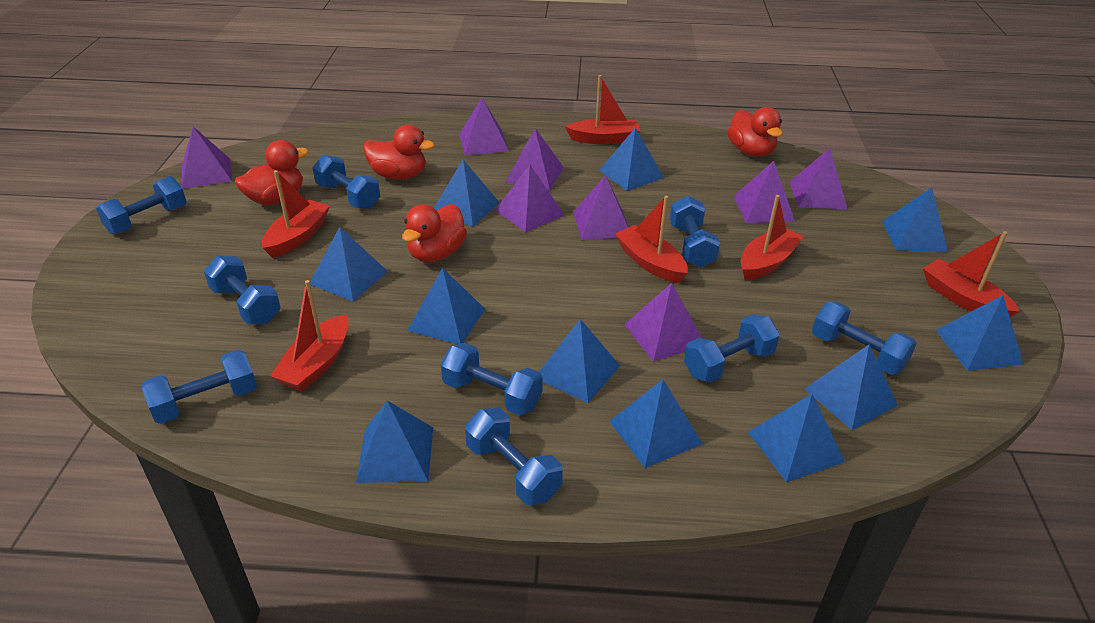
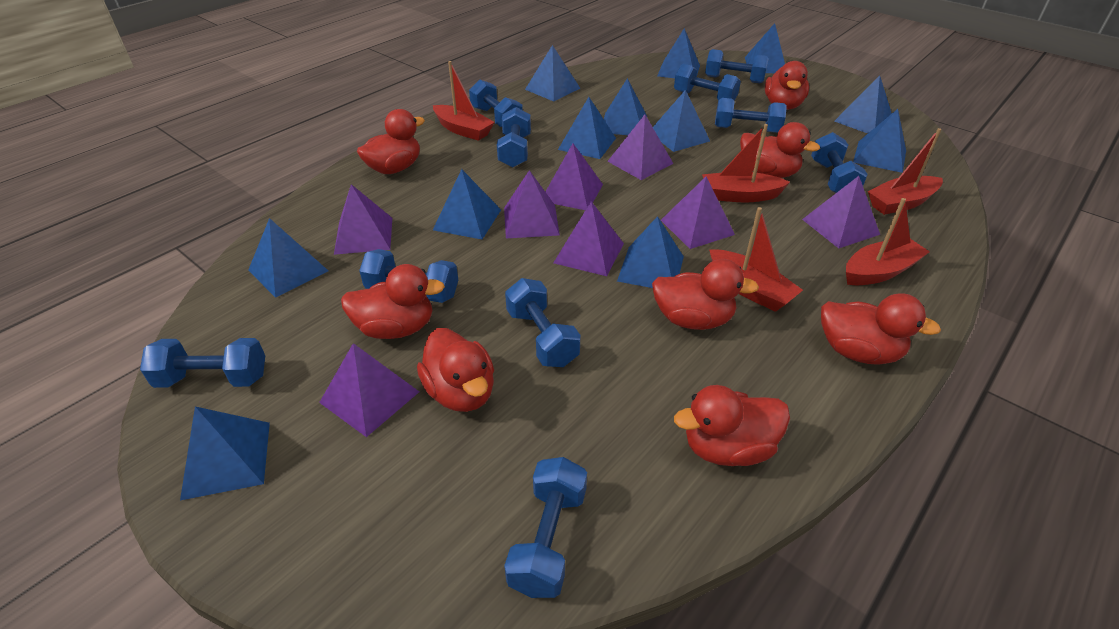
blue dumbbell: 9 -> 10
blue pyramid: 11 -> 12
red boat: 6 -> 5
red duck: 4 -> 8

